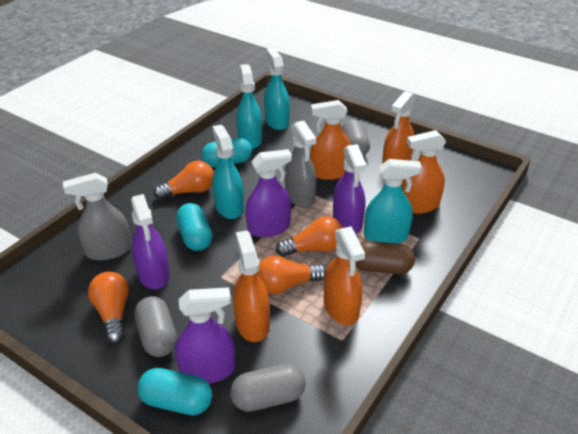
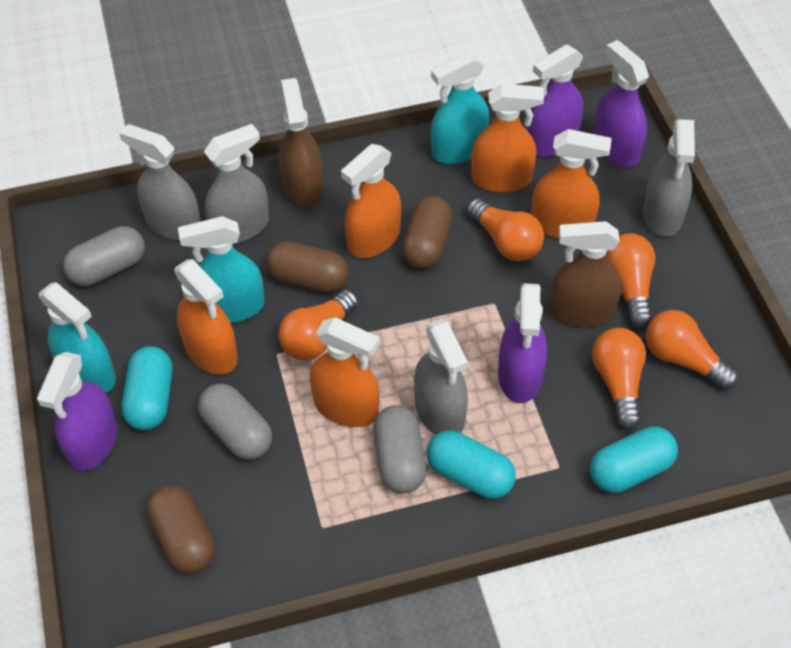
brown capsule: 1 -> 3
brown spray bottle: 0 -> 2
grey spray bottle: 2 -> 4
orange light bulb: 4 -> 5
turquoise spray bottle: 4 -> 3

